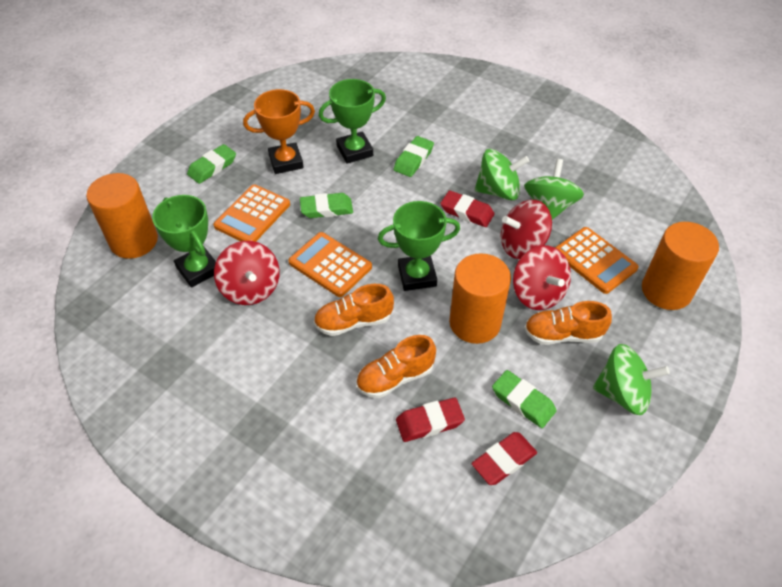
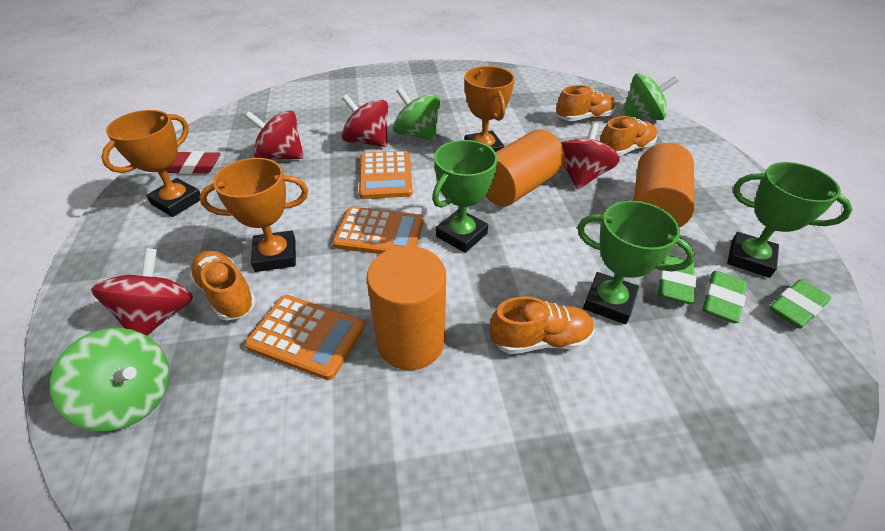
green eraser: 4 -> 3
orange shoe: 3 -> 4
orange trophy: 1 -> 3
red eraser: 3 -> 1
red spinning top: 3 -> 4

